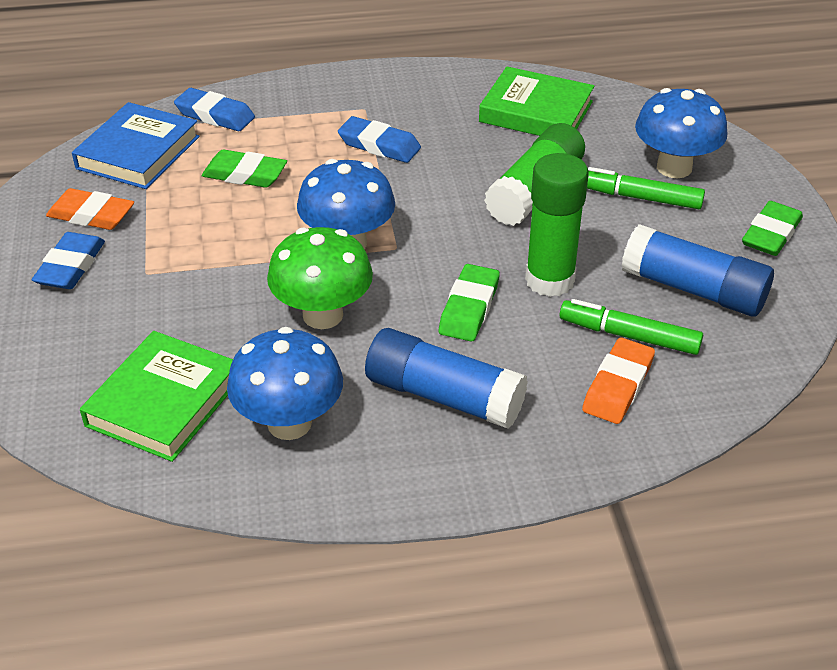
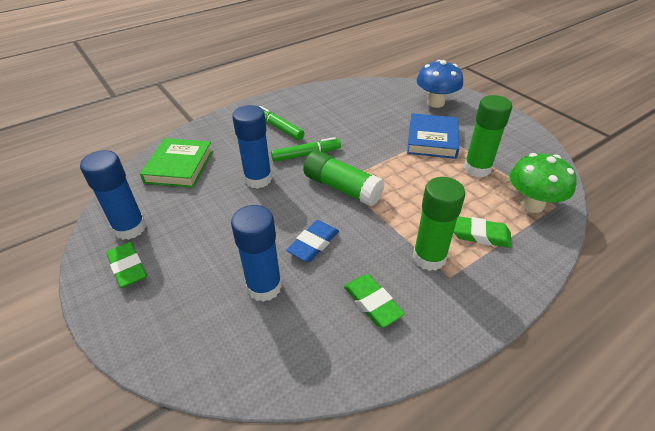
blue eraser: 3 -> 1
blue glue stick: 2 -> 3
blue mushroom: 3 -> 1
green book: 2 -> 1
green glue stick: 2 -> 3
orange eraser: 2 -> 0

